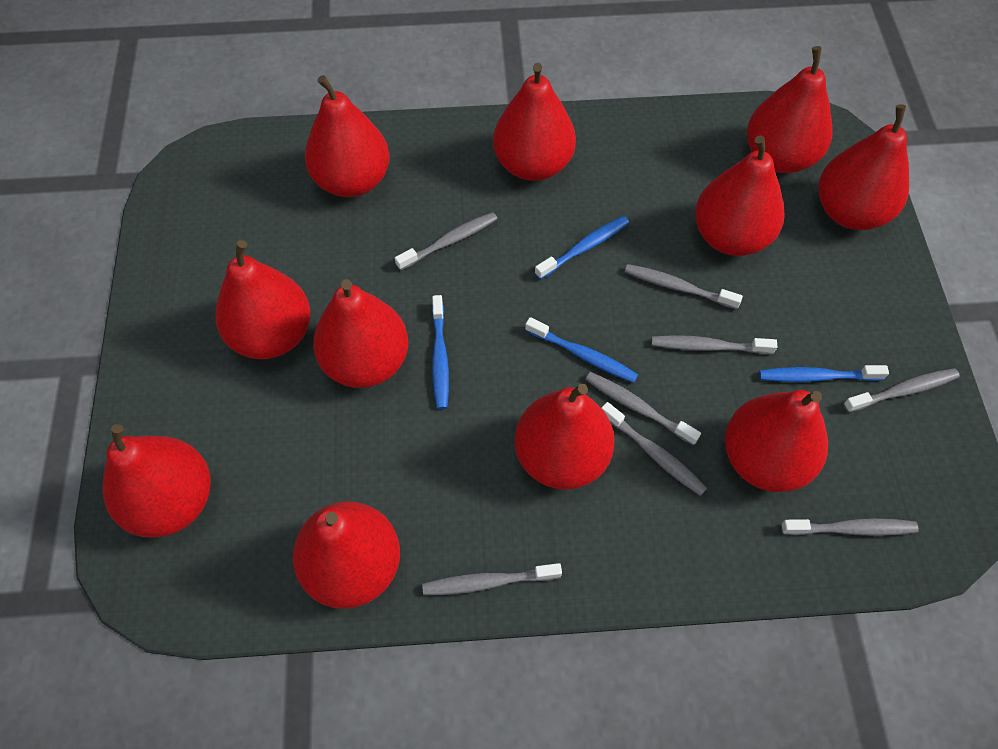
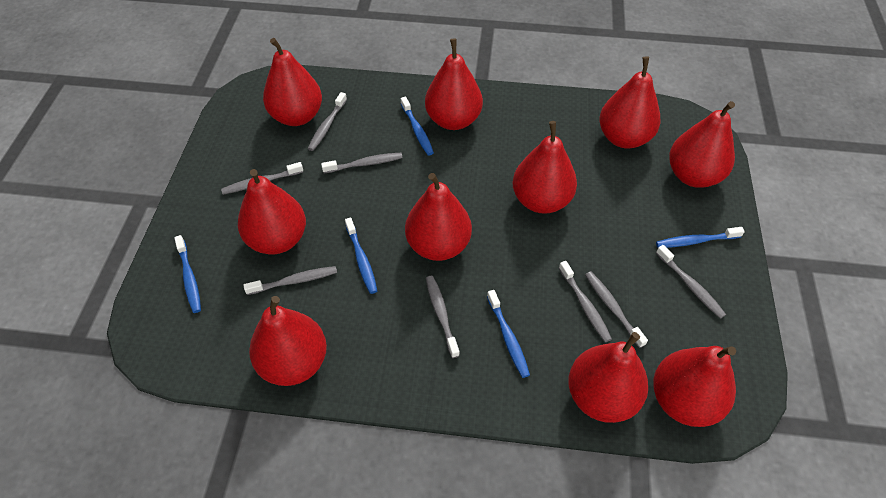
blue toothbrush: 4 -> 5
red pear: 11 -> 10

